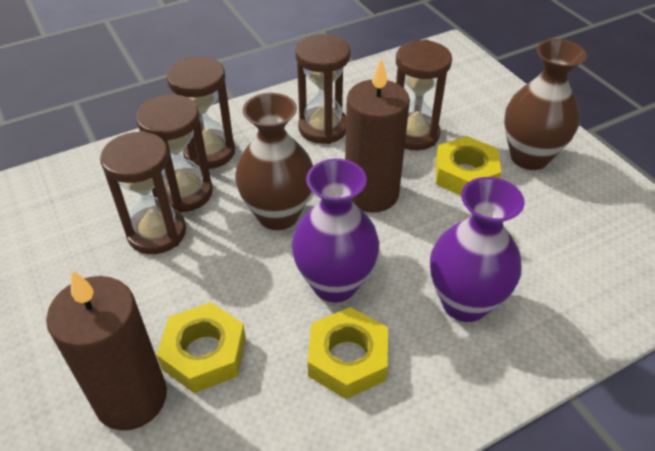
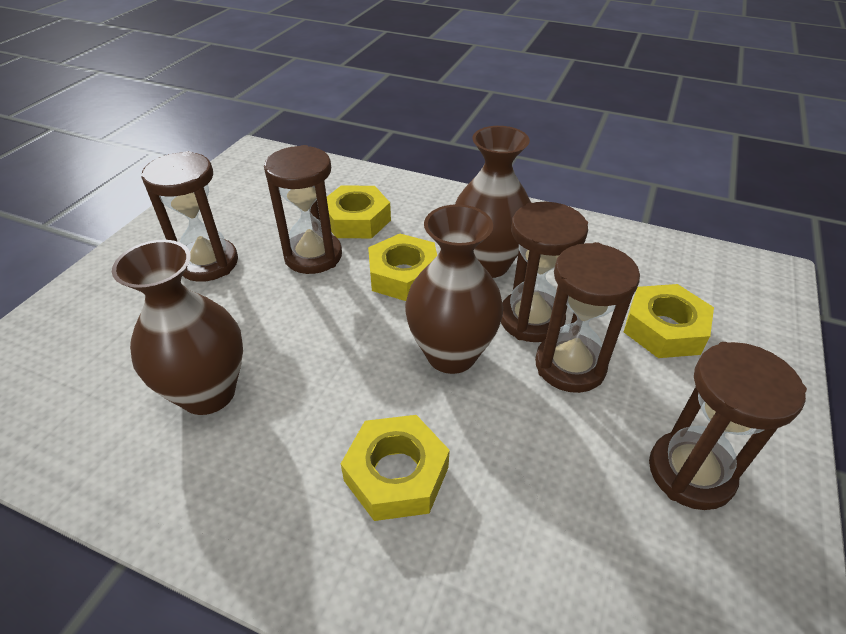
brown candle: 2 -> 0
brown vase: 2 -> 3
purple vase: 2 -> 0
yellow nut: 3 -> 4

